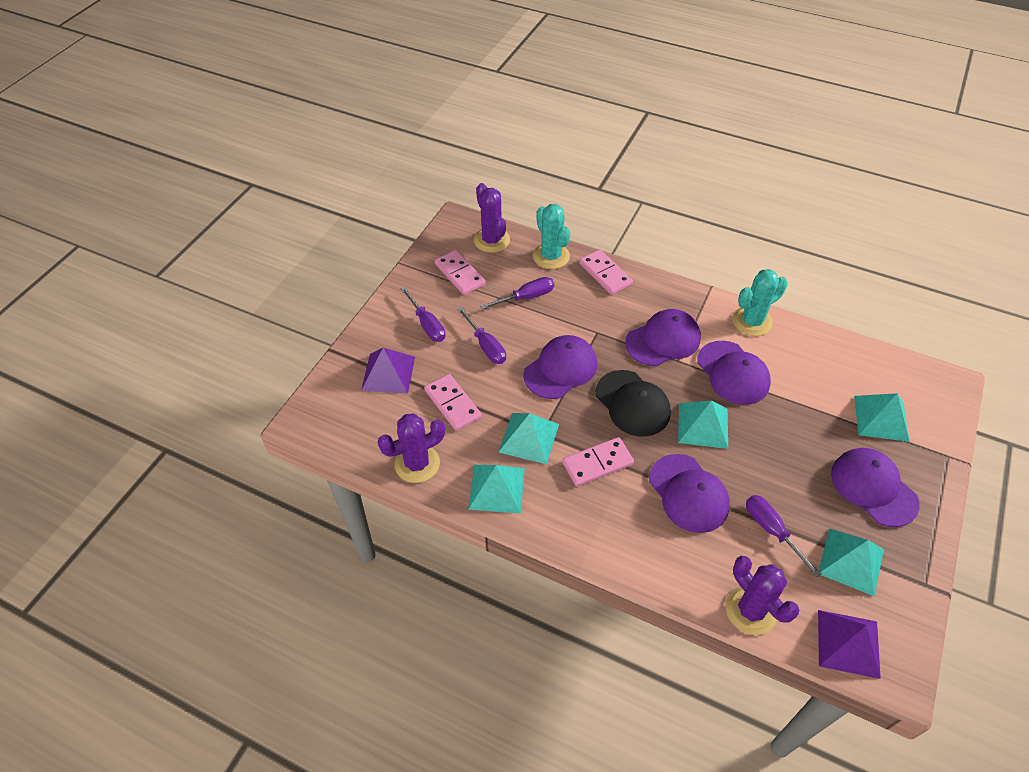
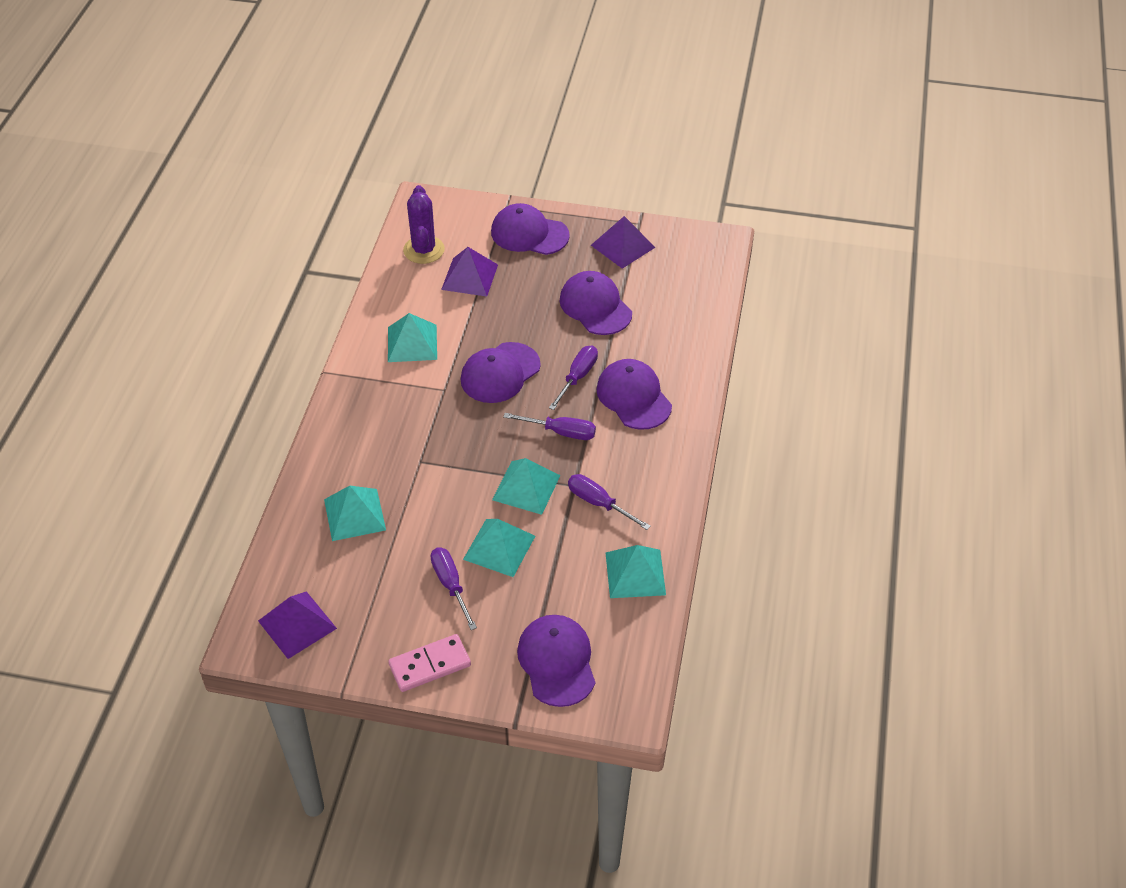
black cap: 1 -> 0
pink domino: 4 -> 1
purple cactus: 3 -> 1
purple pyramid: 2 -> 3
turquoise cactus: 2 -> 0

